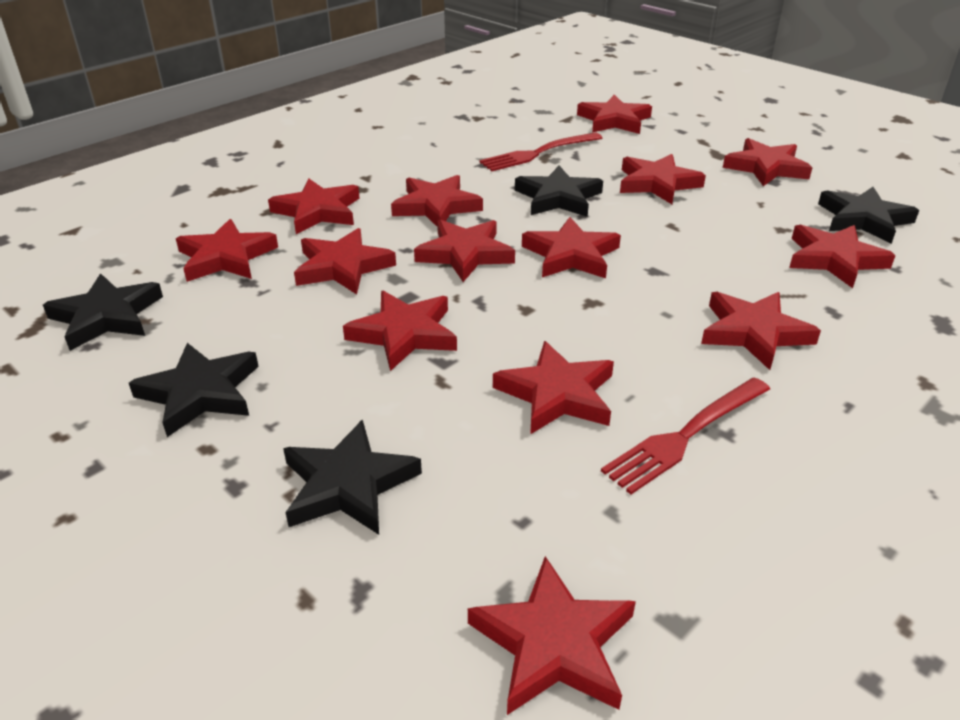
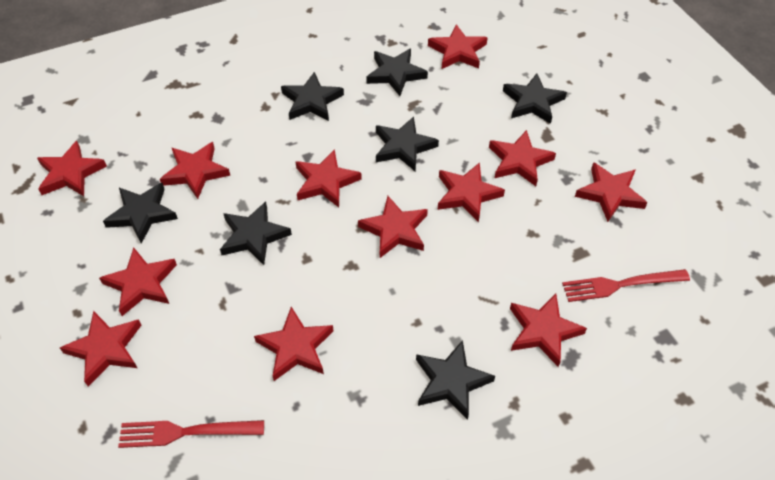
black star: 5 -> 7
red star: 14 -> 12

